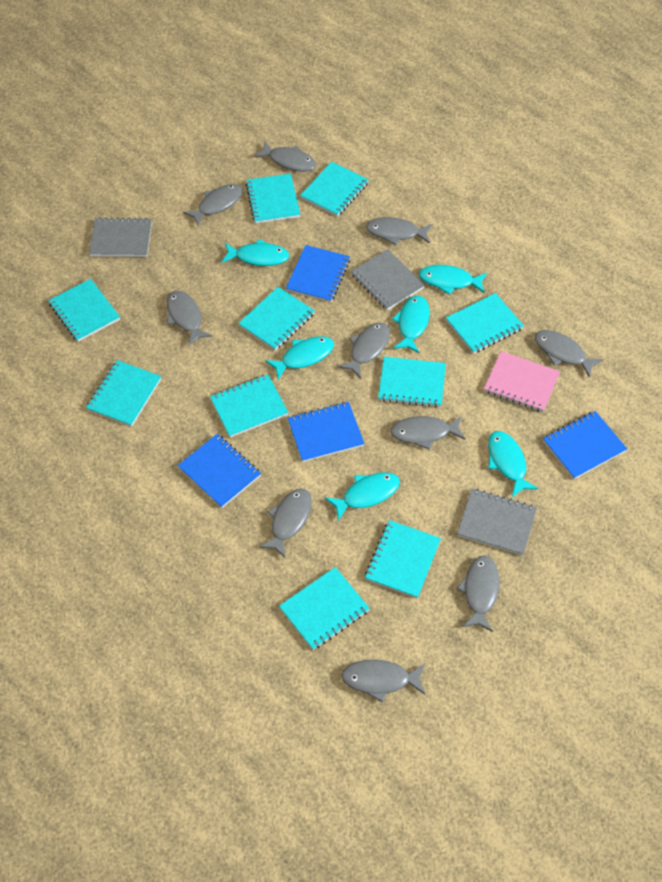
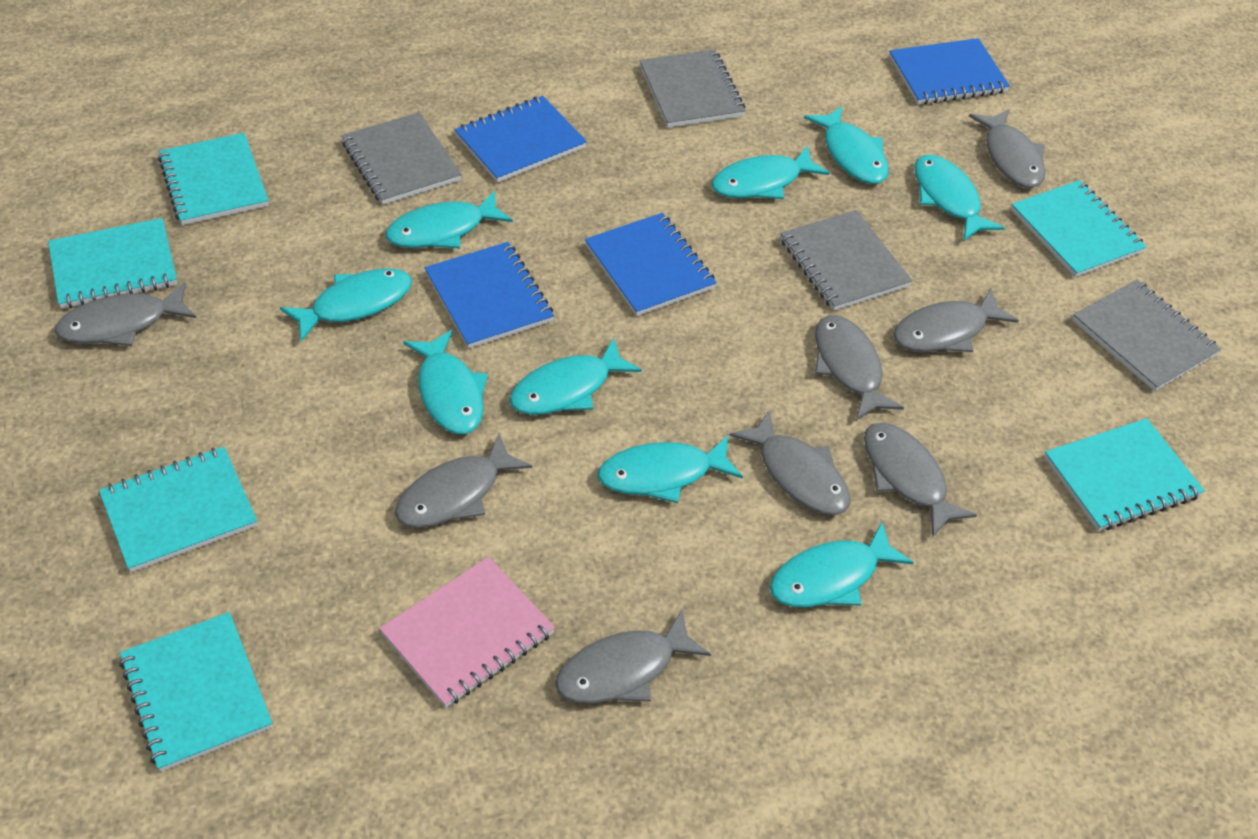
grey fish: 10 -> 8
grey notebook: 3 -> 4
turquoise fish: 6 -> 9
turquoise notebook: 10 -> 6

